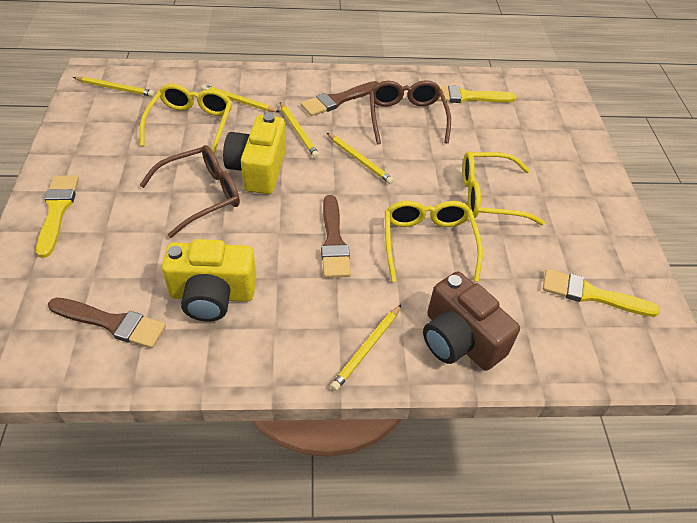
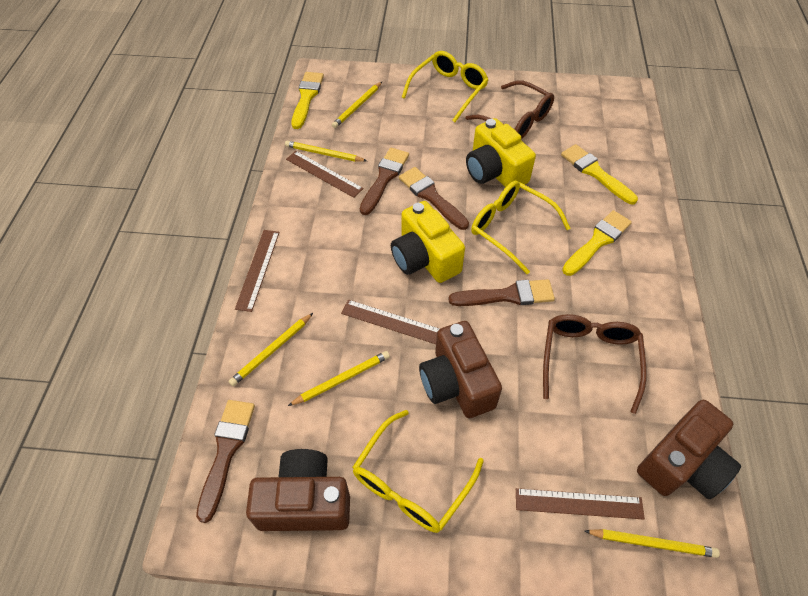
brown brush: 3 -> 4
brown camera: 1 -> 3
brown ruler: 0 -> 4

